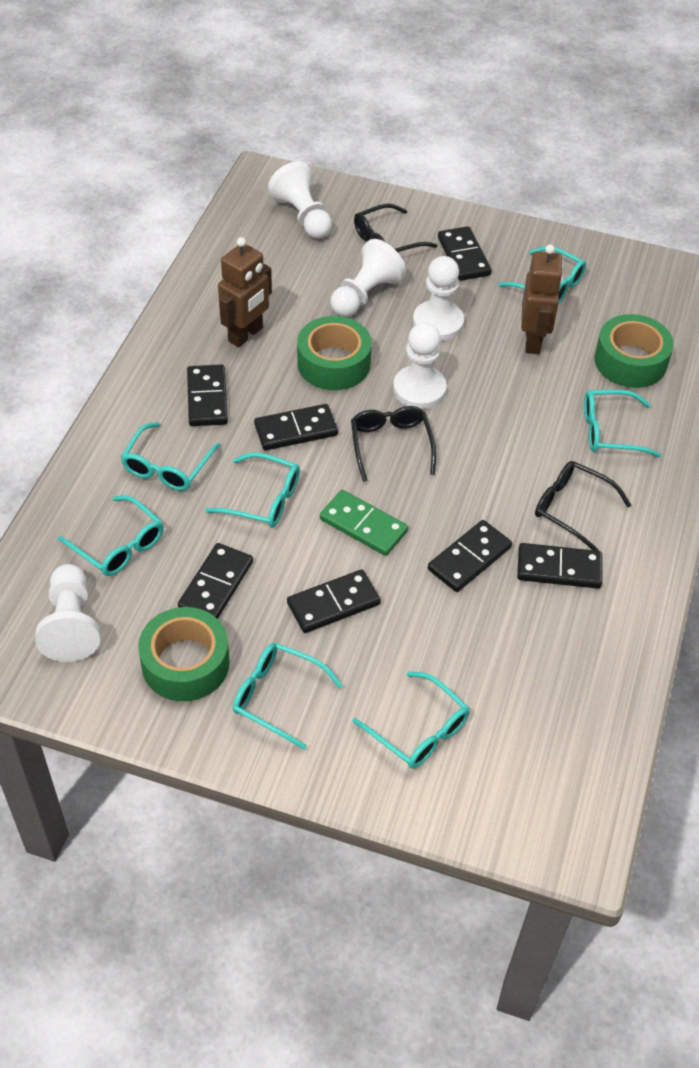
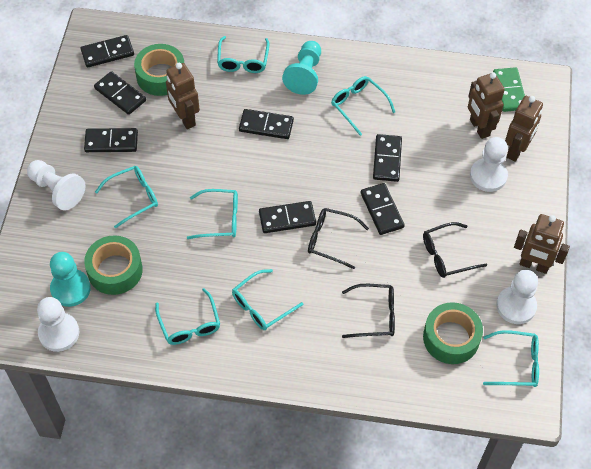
brown robot: 2 -> 4
turquoise pawn: 0 -> 2
white pawn: 5 -> 4

